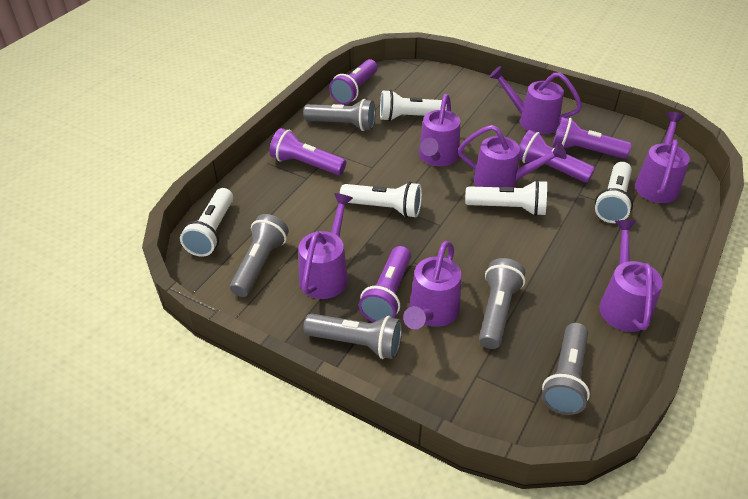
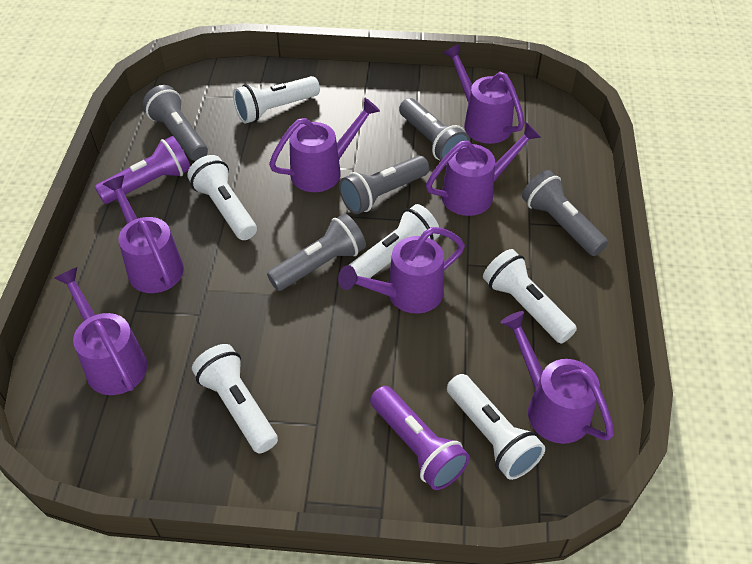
purple flashlight: 5 -> 2
white flashlight: 5 -> 6

